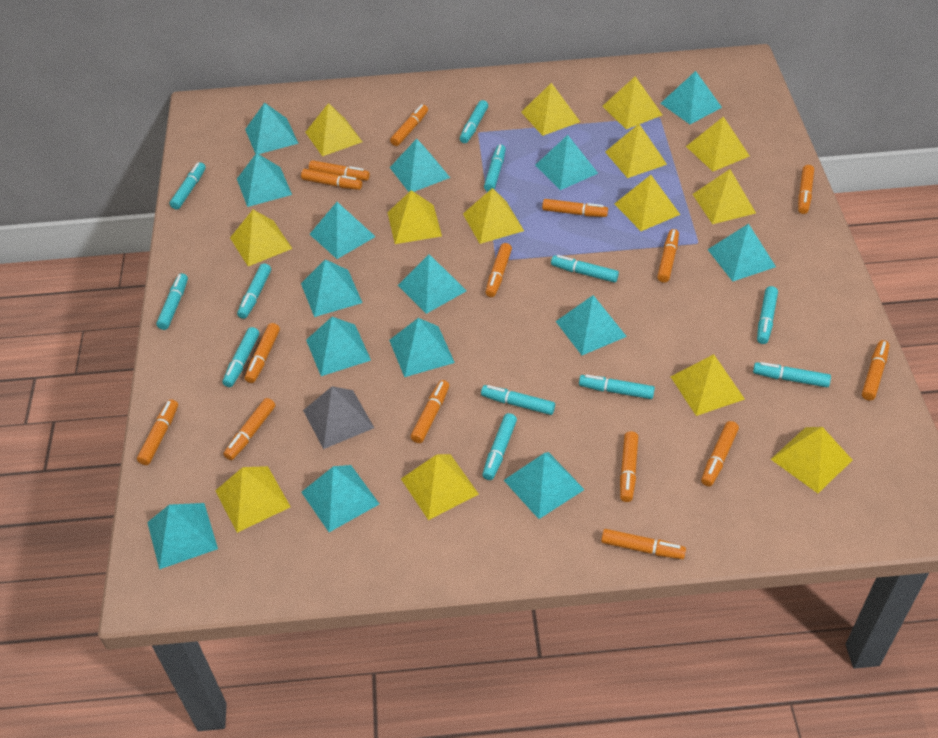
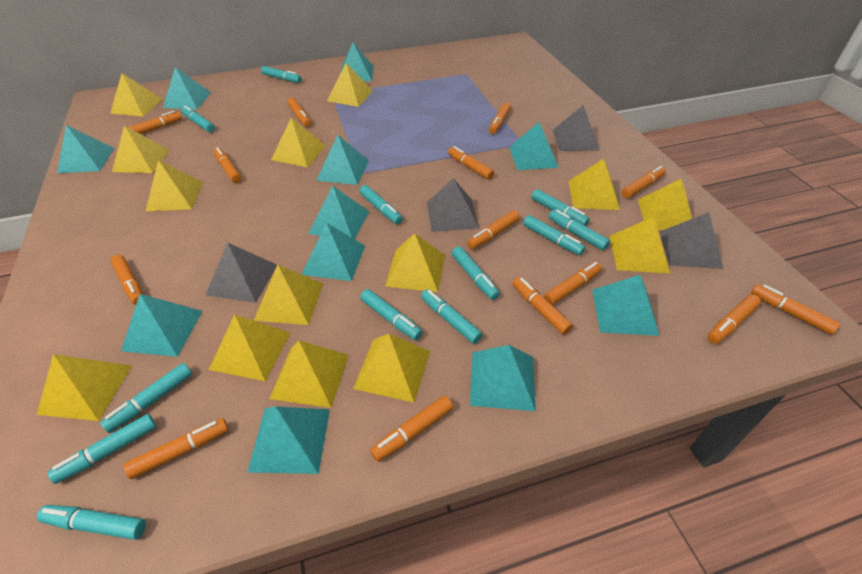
grey pyramid: 1 -> 4
orange marker: 15 -> 14
turquoise pyramid: 15 -> 11

